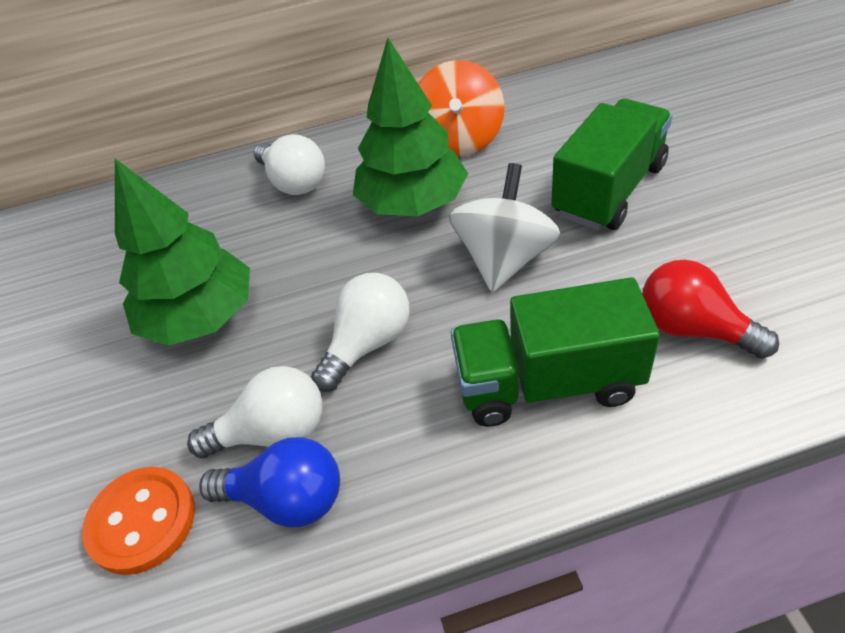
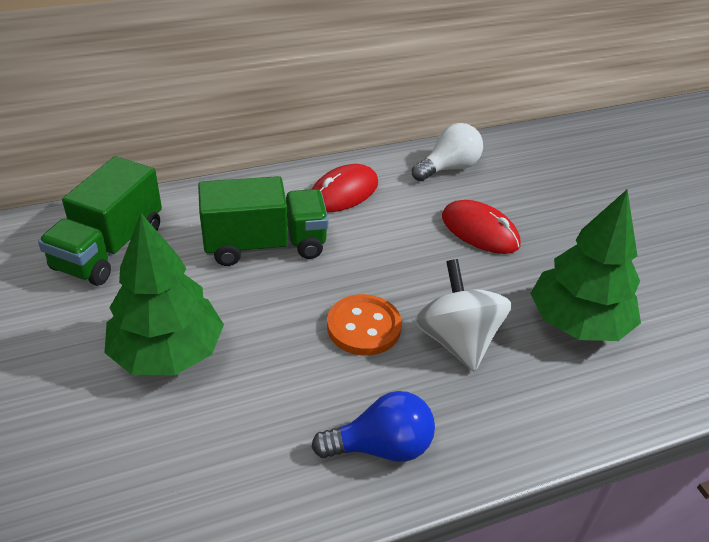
orange spinning top: 1 -> 0
red light bulb: 1 -> 0
red mouse: 0 -> 2
white light bulb: 3 -> 1

